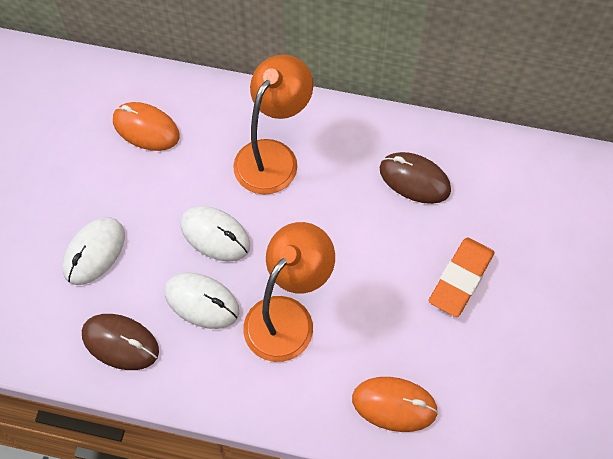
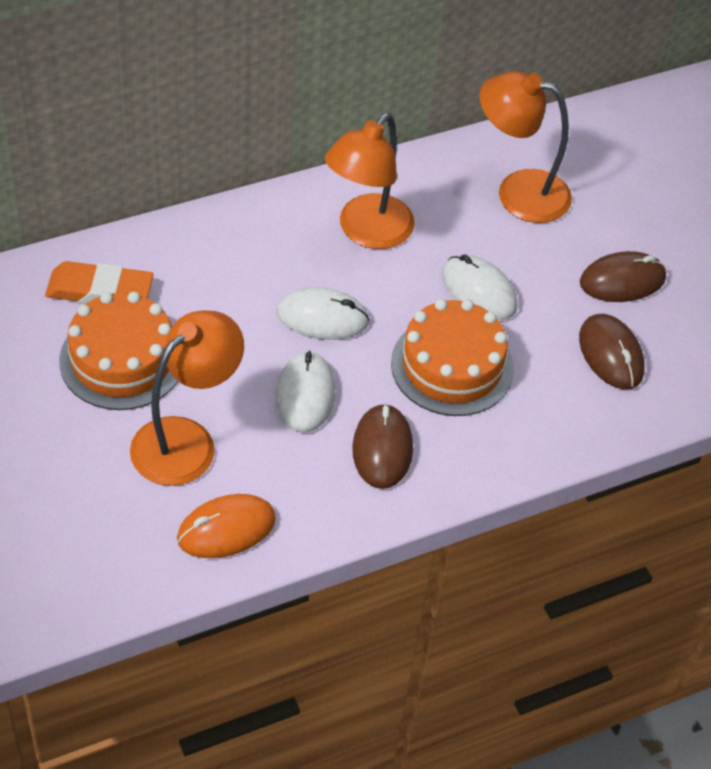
brown mouse: 2 -> 3
orange cake: 0 -> 2
orange lamp: 2 -> 3
orange mouse: 2 -> 1

